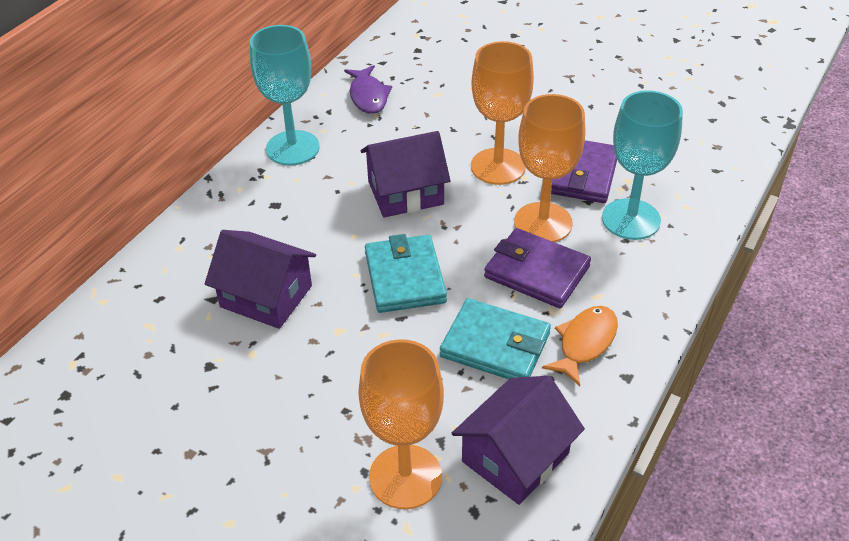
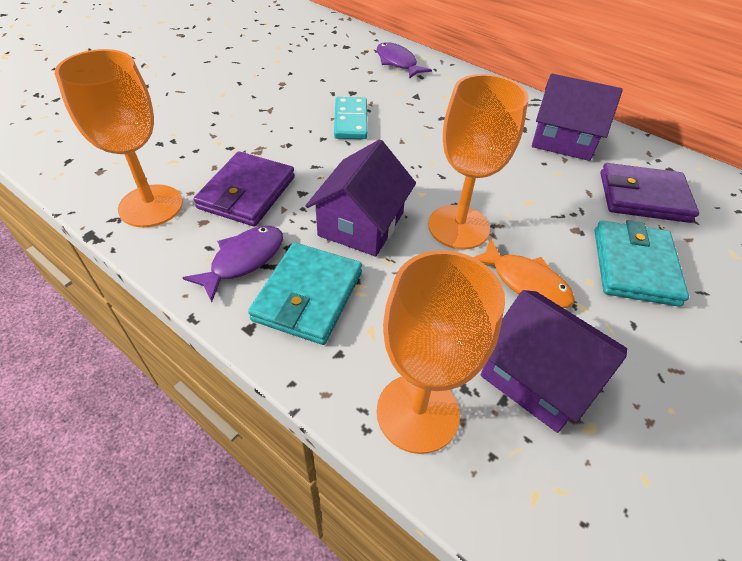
purple fish: 1 -> 2
turquoise domino: 0 -> 1
turquoise goblet: 2 -> 0

